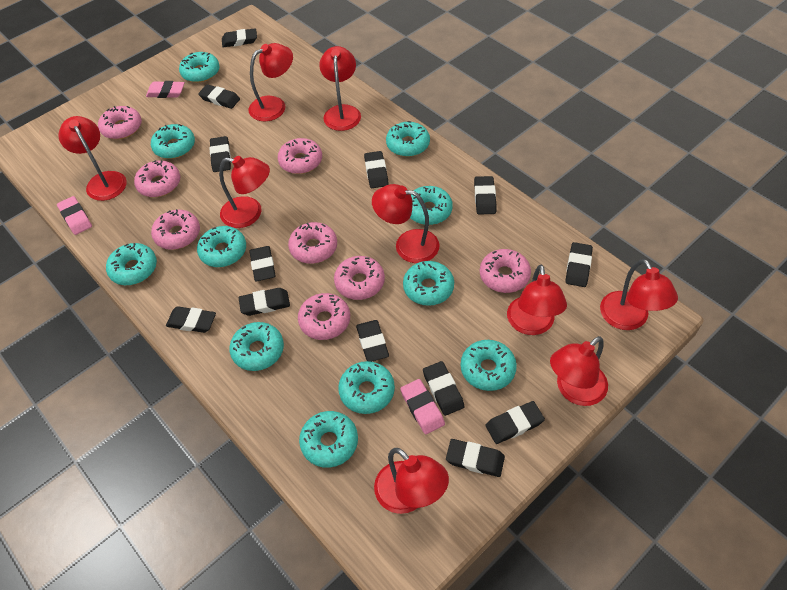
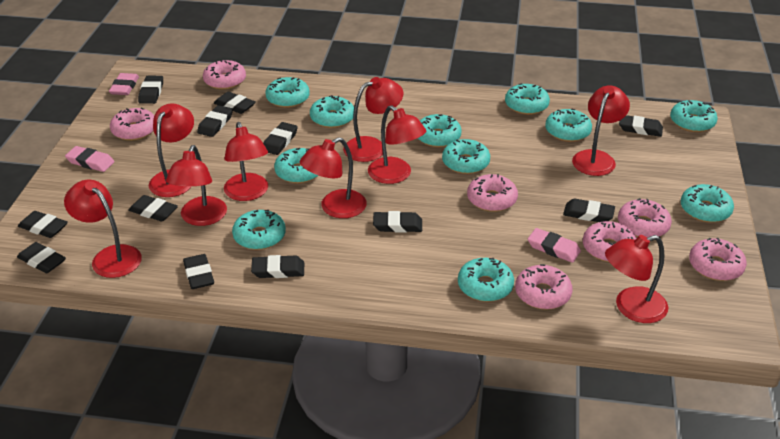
black eraser: 13 -> 12
pink donut: 8 -> 7

